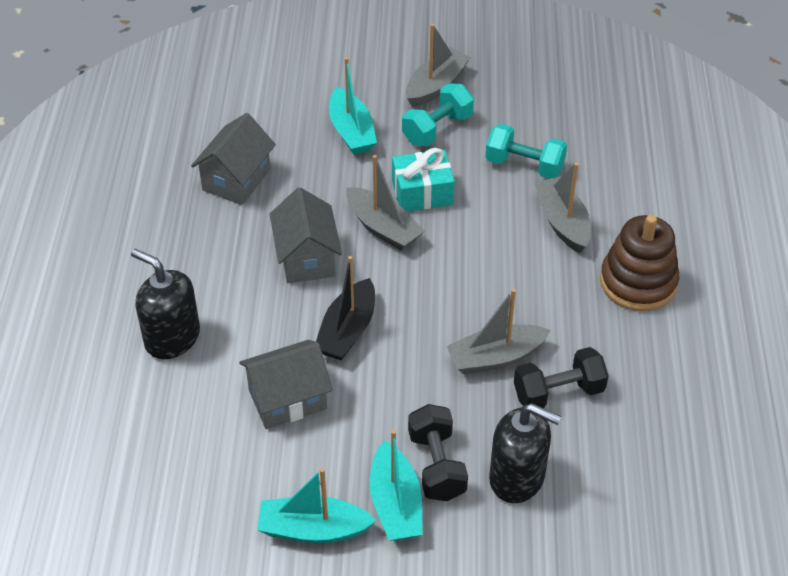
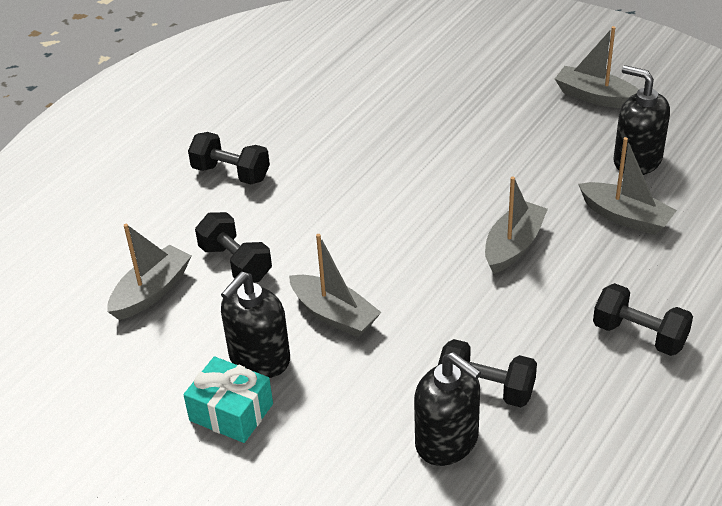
black boat: 1 -> 0
black dumbbell: 2 -> 4
black soap dispenser: 2 -> 3
brown stacking toy: 1 -> 0
grey boat: 4 -> 5
grey house: 3 -> 0
turquoise boat: 3 -> 0
turquoise dumbbell: 2 -> 0

